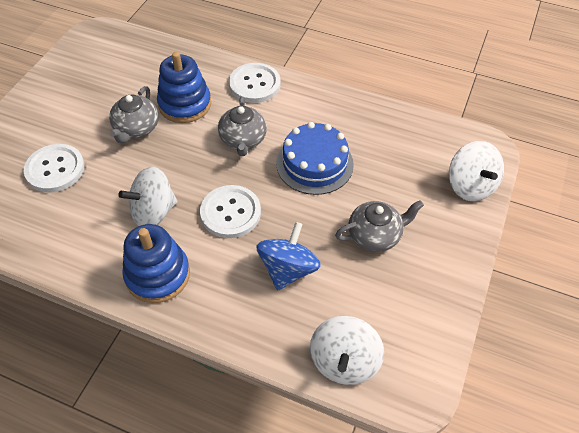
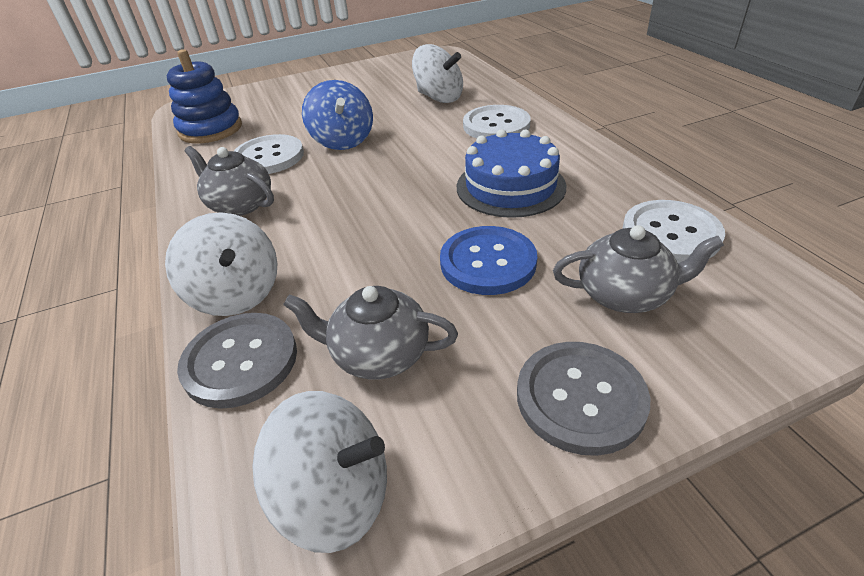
blue button: 0 -> 1
blue stacking toy: 2 -> 1
grey button: 0 -> 2

